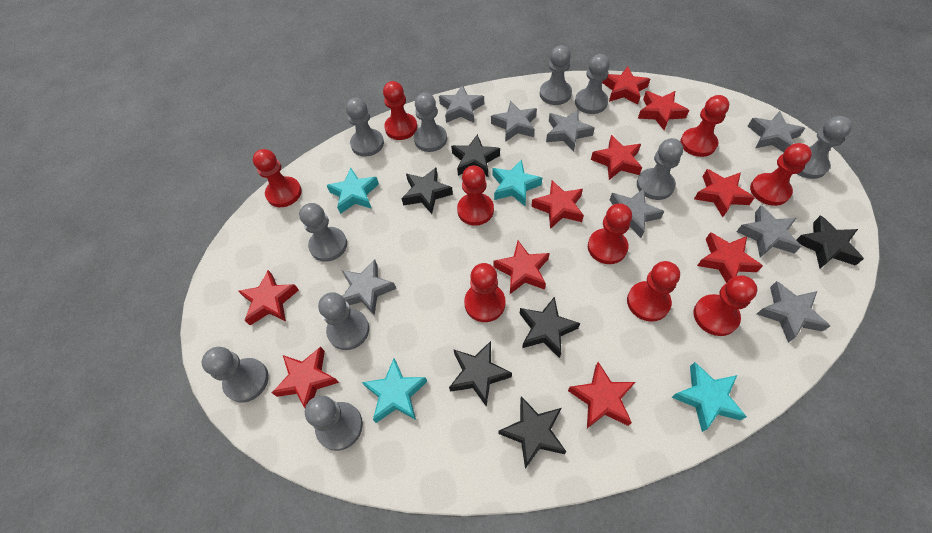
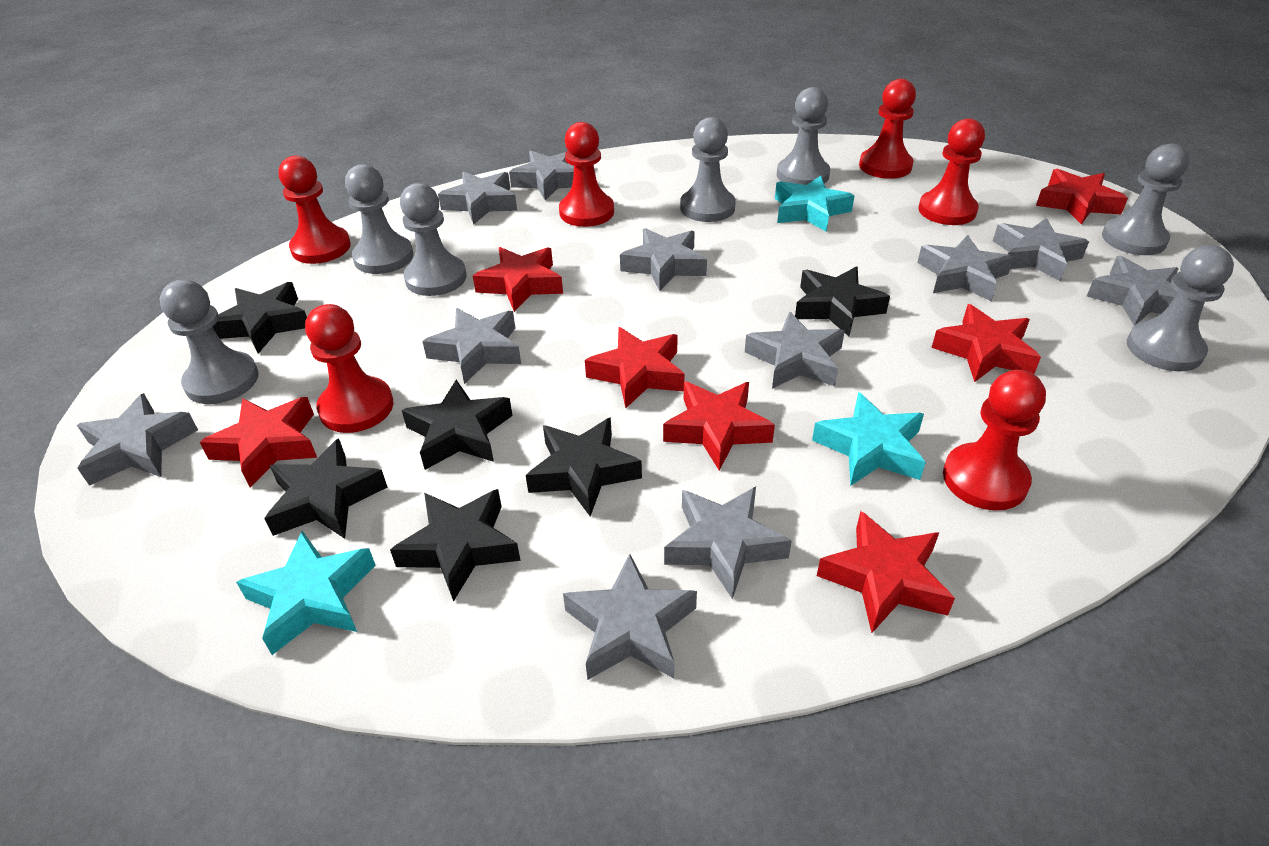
grey pawn: 10 -> 7
grey star: 8 -> 11
red pawn: 9 -> 6
red star: 10 -> 7
turquoise star: 4 -> 3

